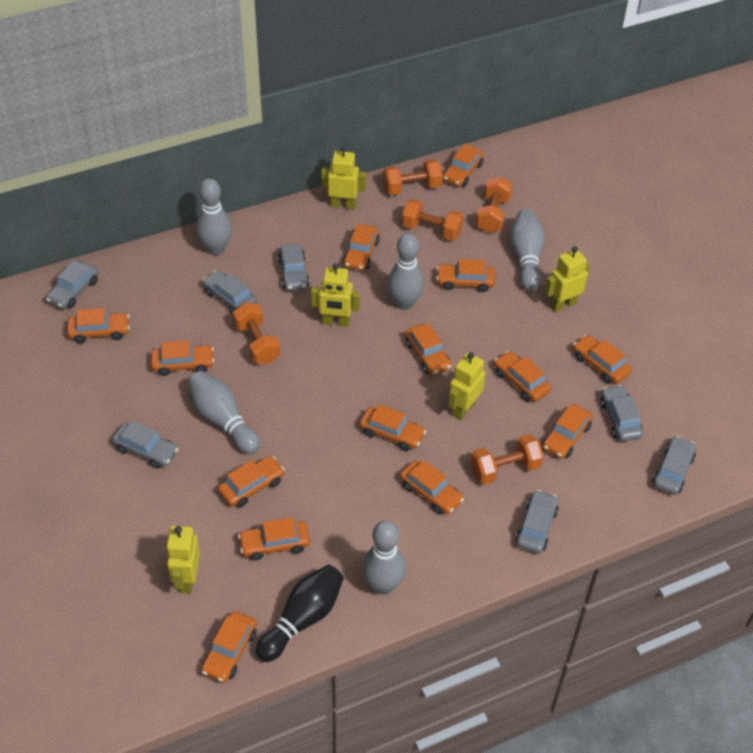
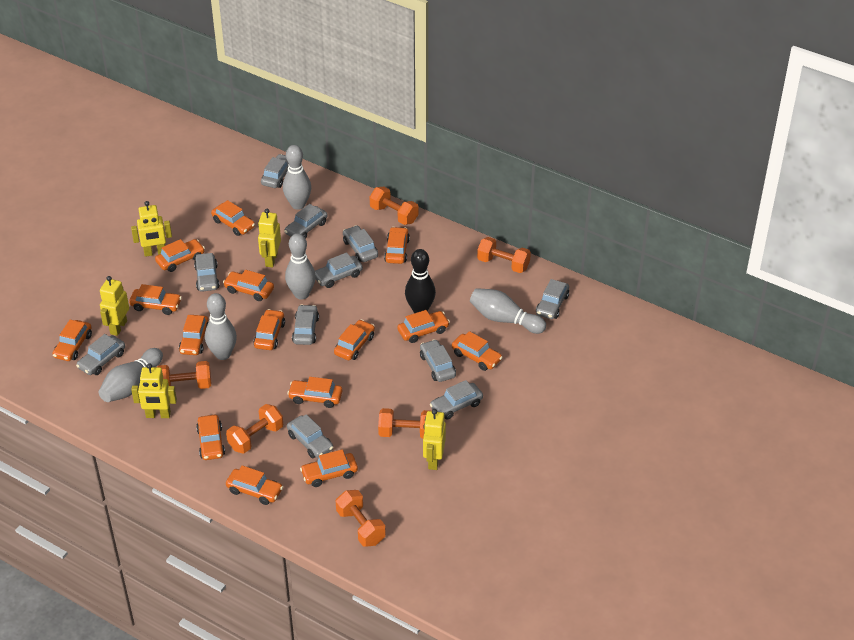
grey car: 7 -> 11
orange car: 14 -> 15
orange dumbbell: 5 -> 6

